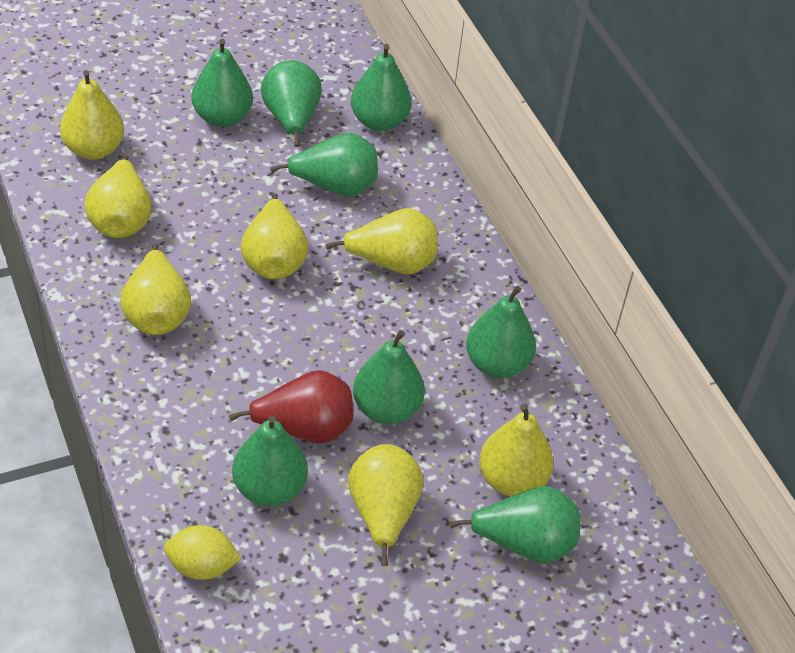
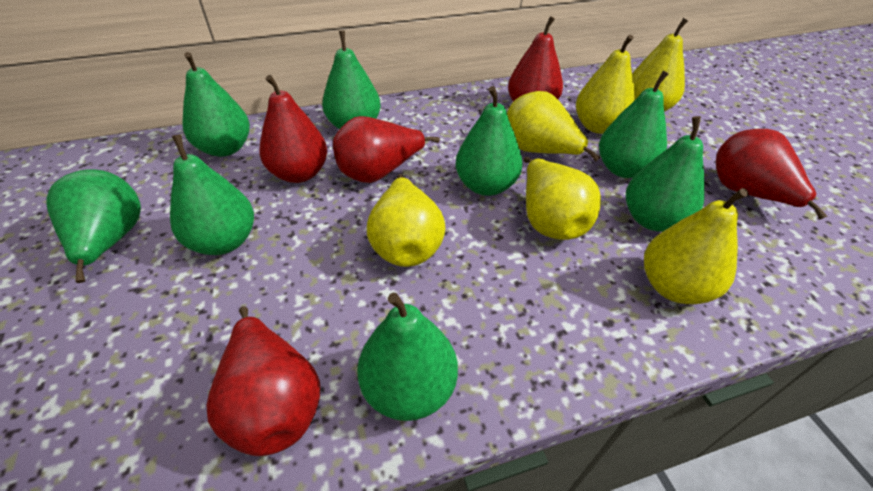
red pear: 1 -> 5
yellow lemon: 1 -> 0
yellow pear: 7 -> 6

